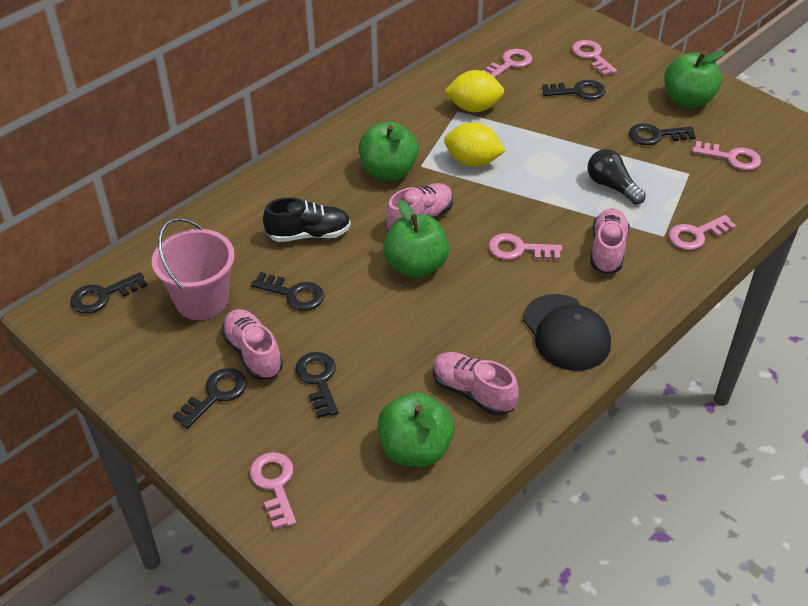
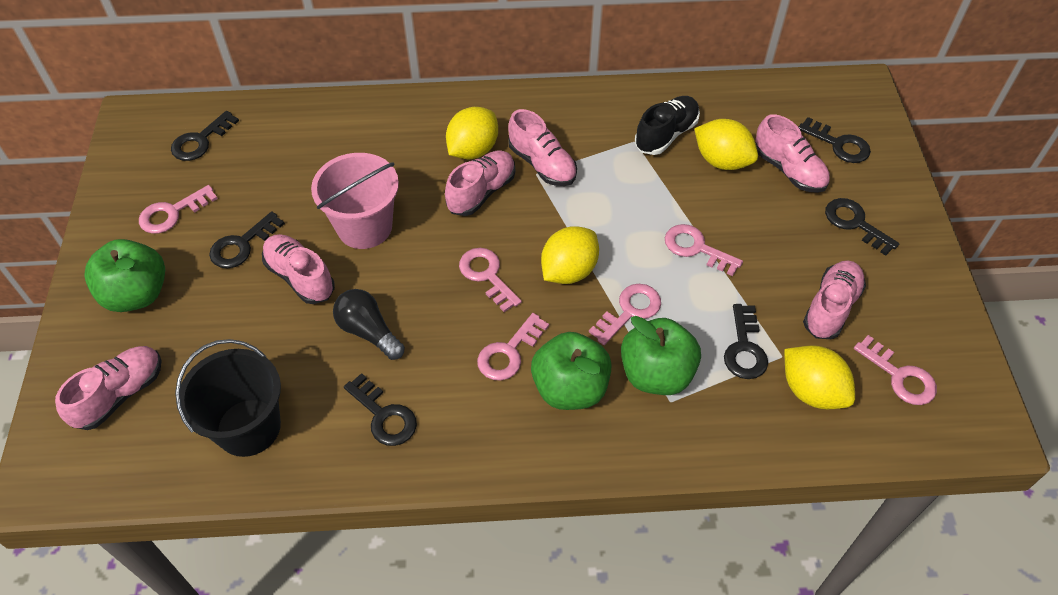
black bucket: 0 -> 1
black cap: 1 -> 0
green apple: 4 -> 3
pink shoe: 4 -> 6
yellow lemon: 2 -> 4

